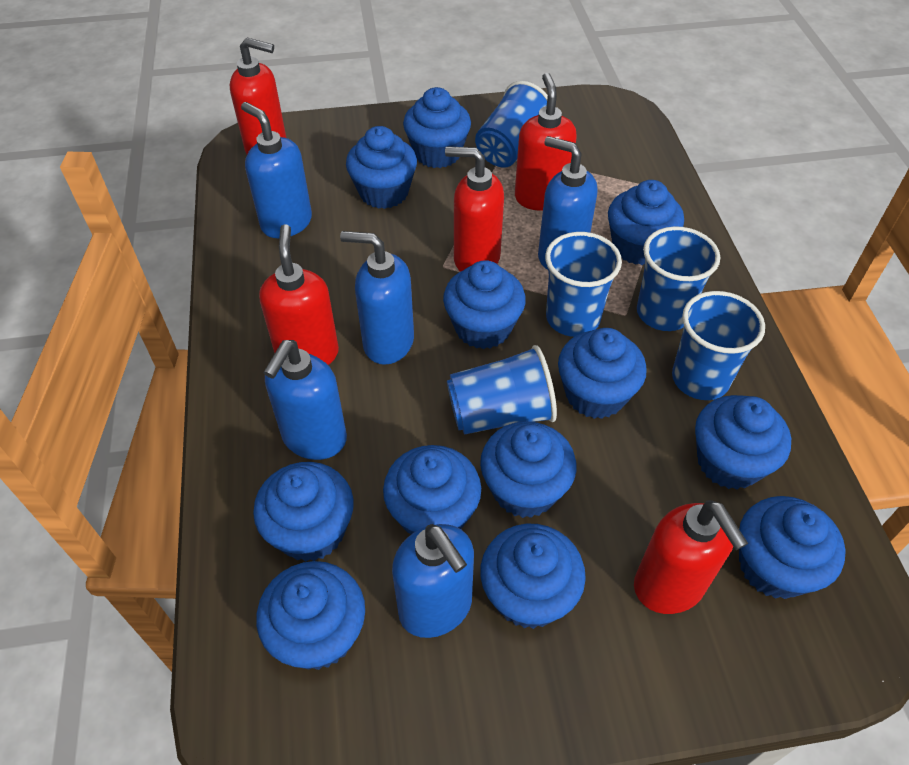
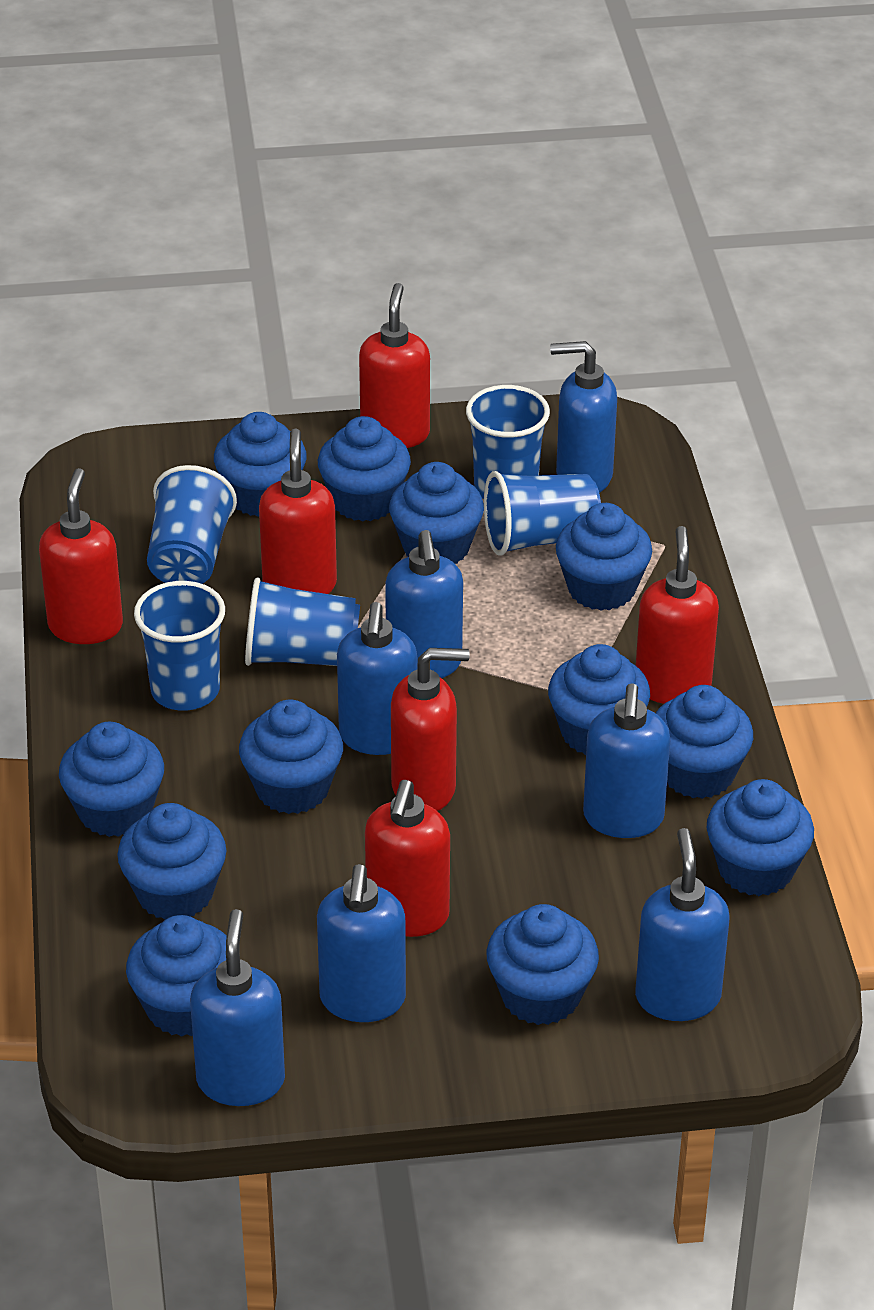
blue soap dispenser: 5 -> 7
red soap dispenser: 5 -> 6

